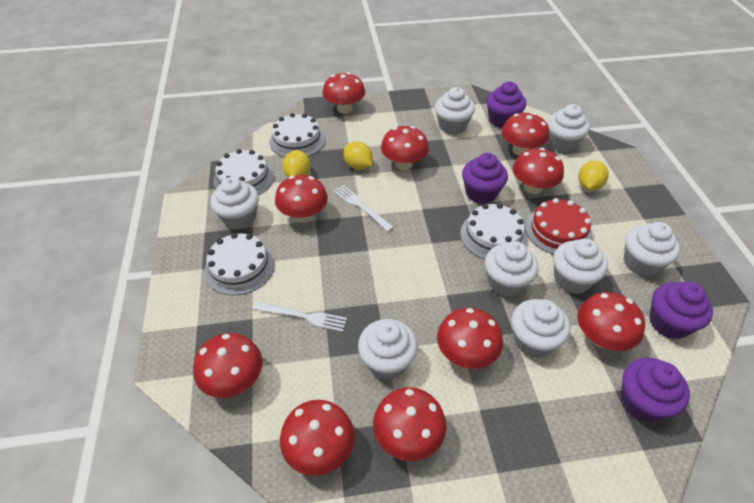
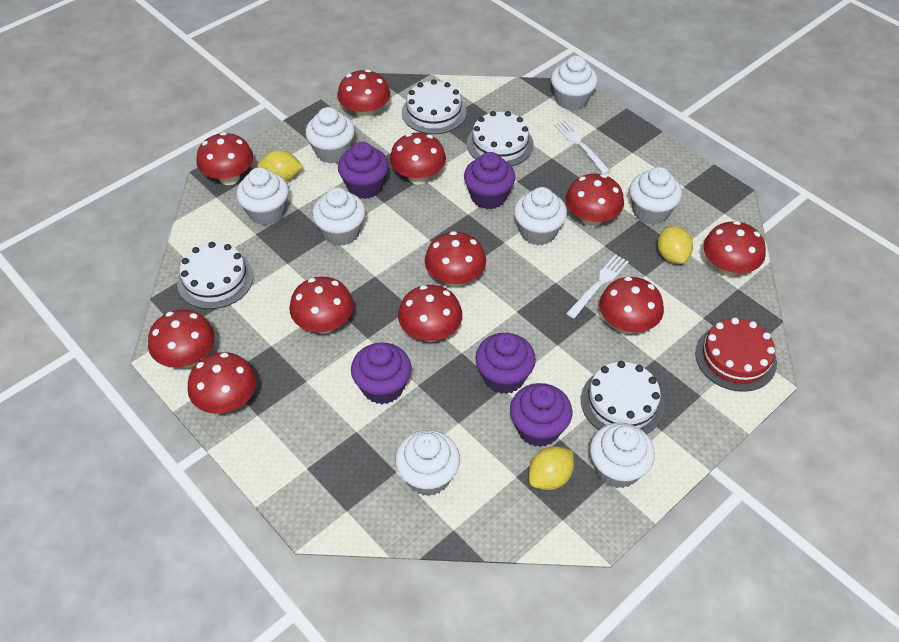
purple cupcake: 4 -> 5
red mushroom: 10 -> 11

